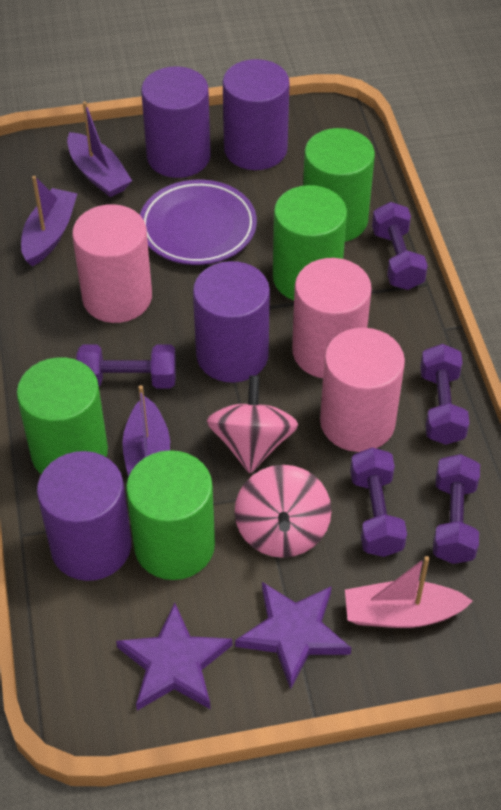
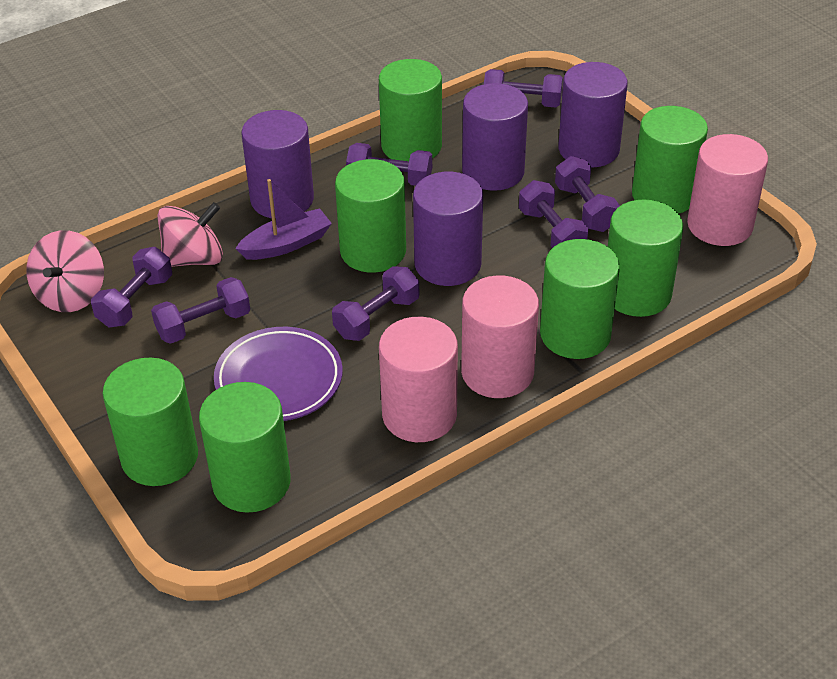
green cylinder: 4 -> 7
pink boat: 1 -> 0
purple boat: 3 -> 1
purple dumbbell: 5 -> 7
purple star: 2 -> 0

